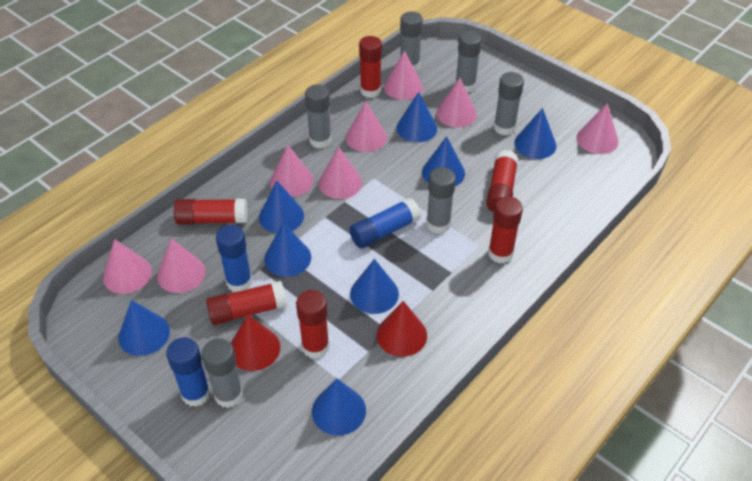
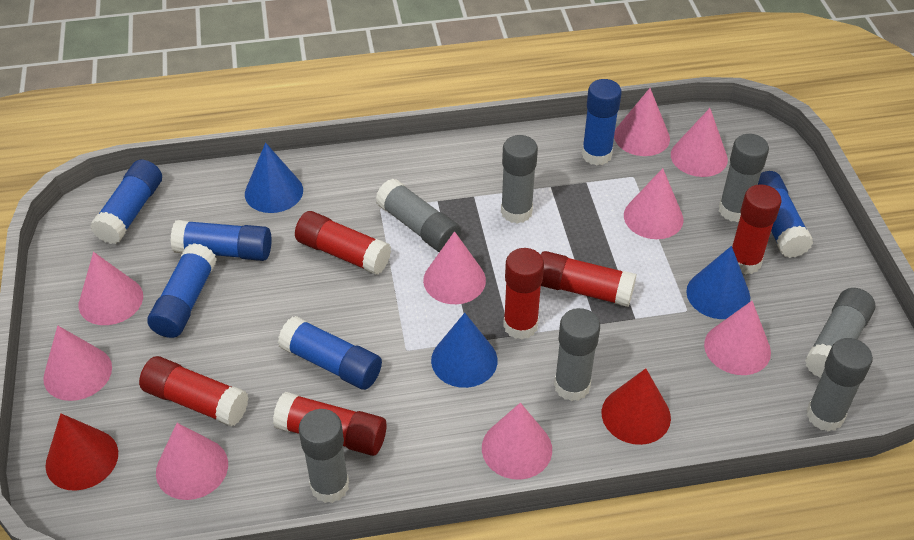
blue cone: 8 -> 3
blue glue stick: 3 -> 6
grey glue stick: 6 -> 7
pink cone: 8 -> 9

